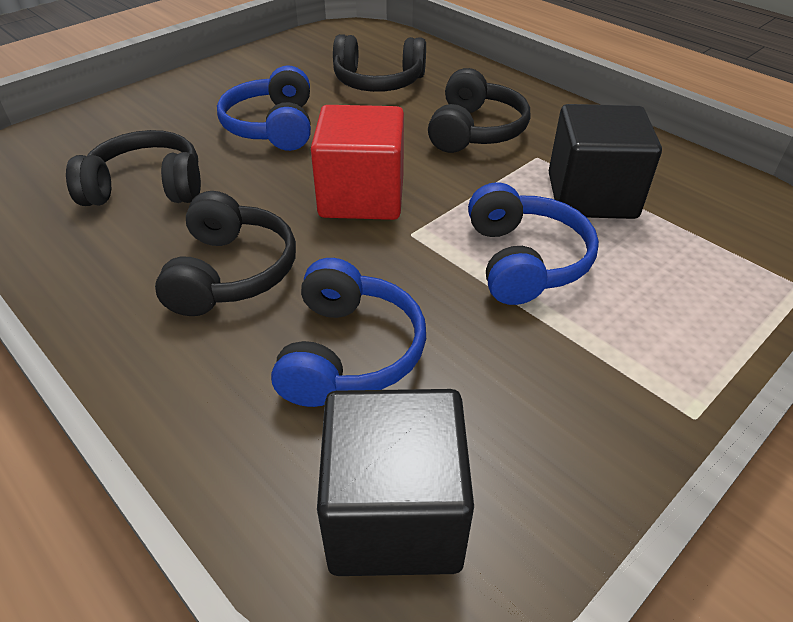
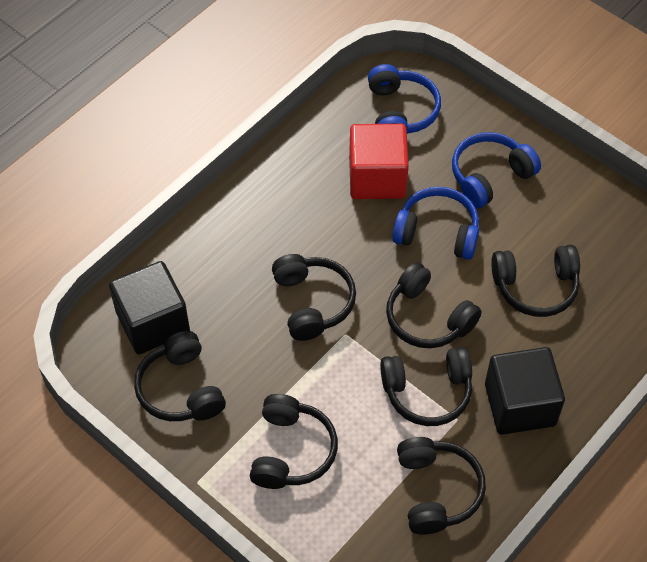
black headphones: 4 -> 7

